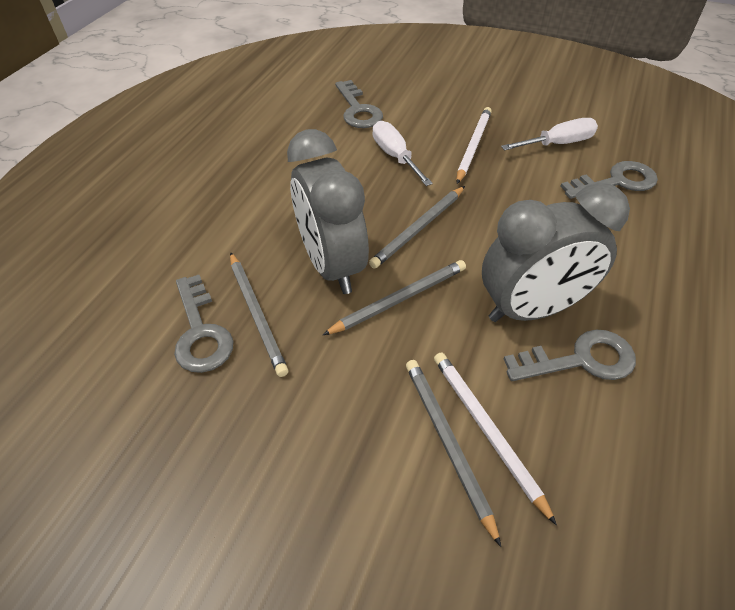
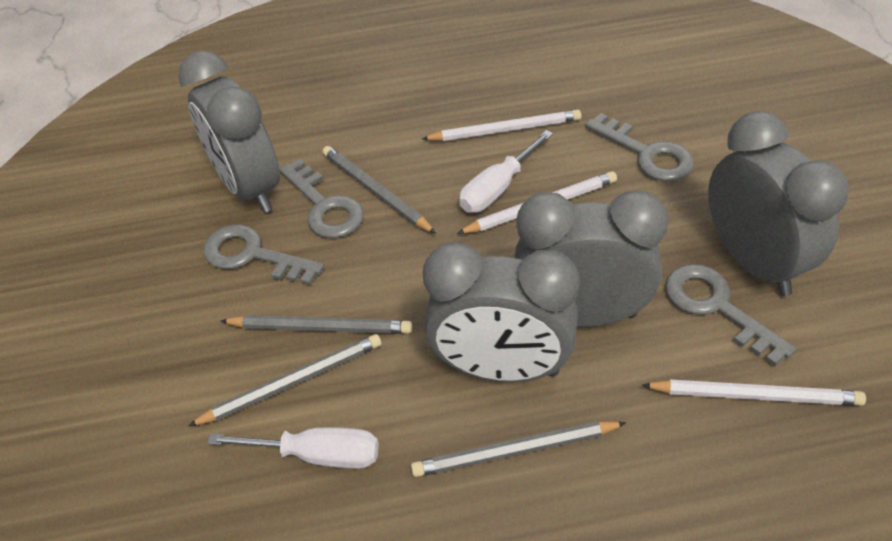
grey clock: 2 -> 4
white pencil: 2 -> 3

